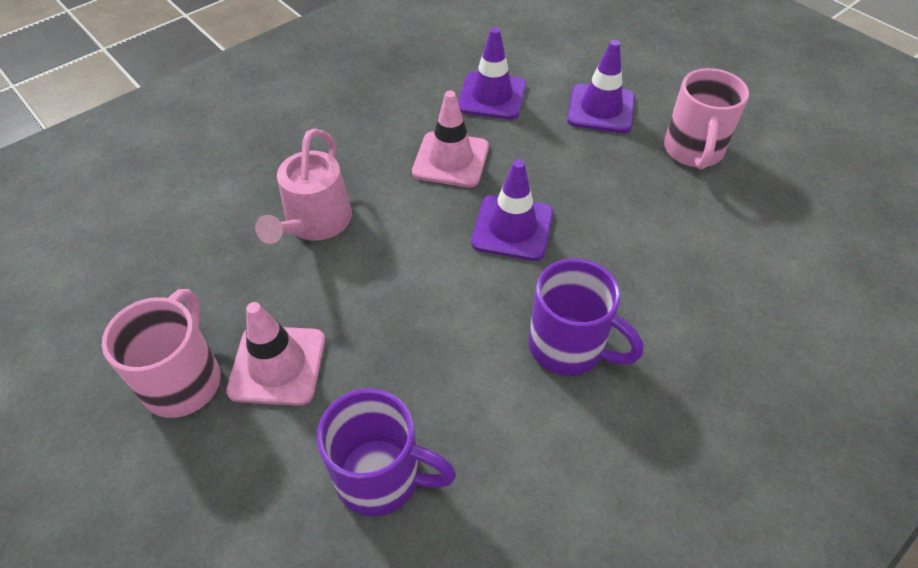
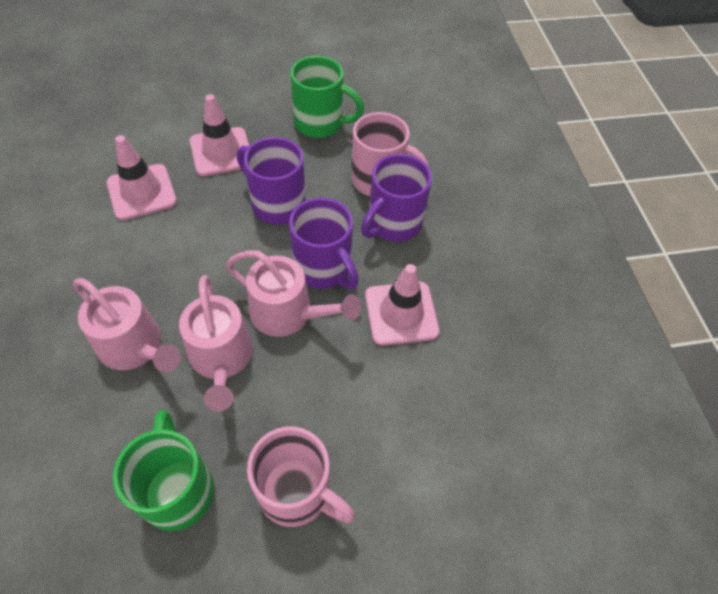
green mug: 0 -> 2
pink traffic cone: 2 -> 3
pink watering can: 1 -> 3
purple mug: 2 -> 3
purple traffic cone: 3 -> 0

